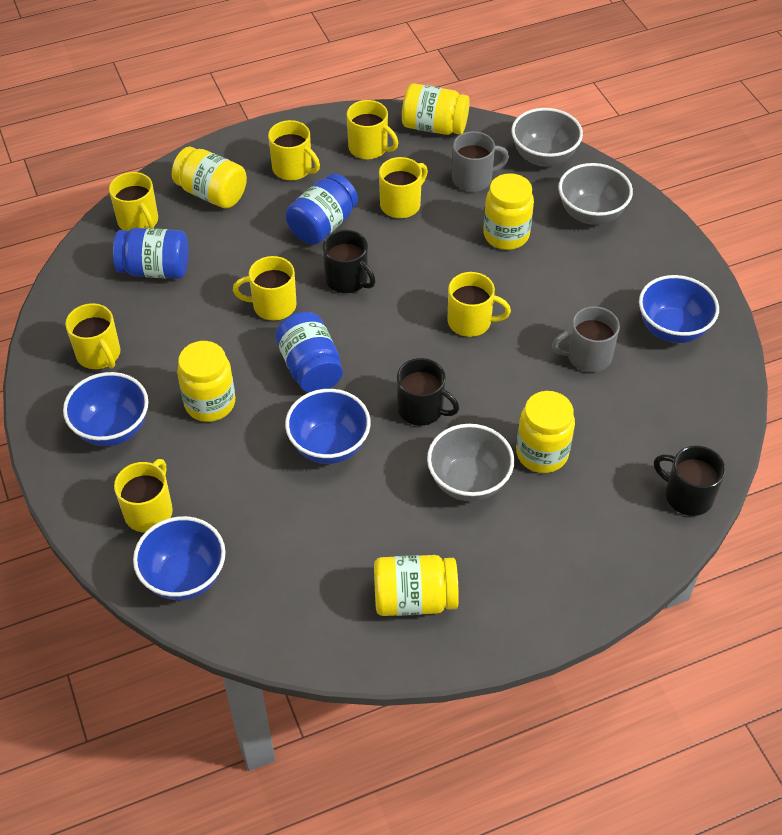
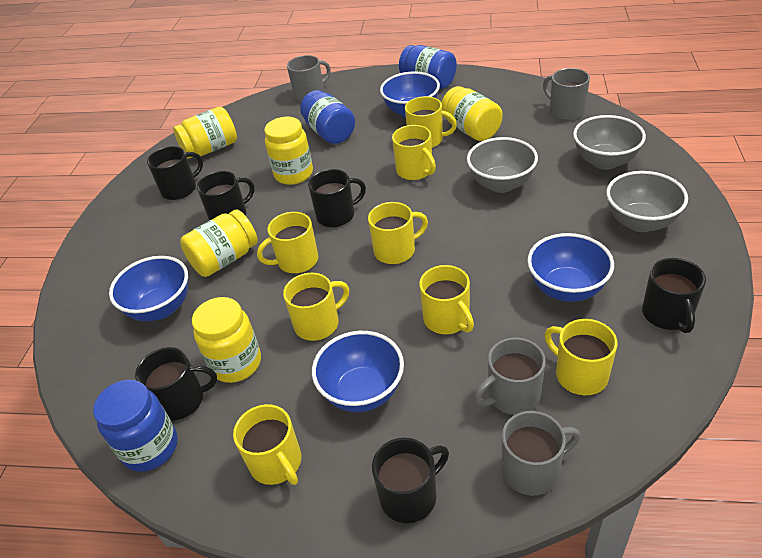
black mug: 3 -> 6
grey mug: 2 -> 4
yellow jar: 6 -> 5

